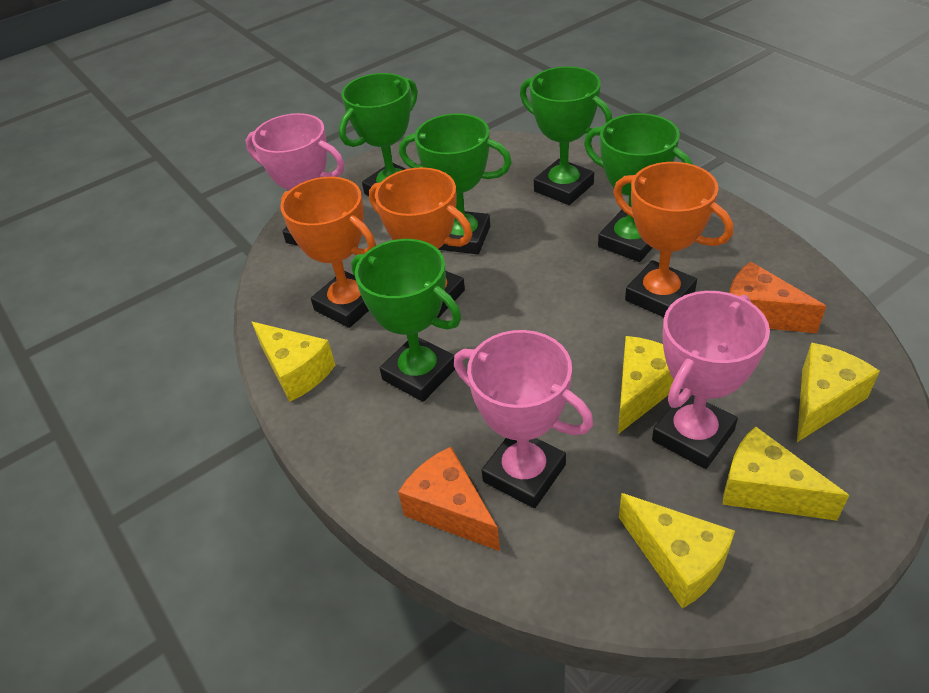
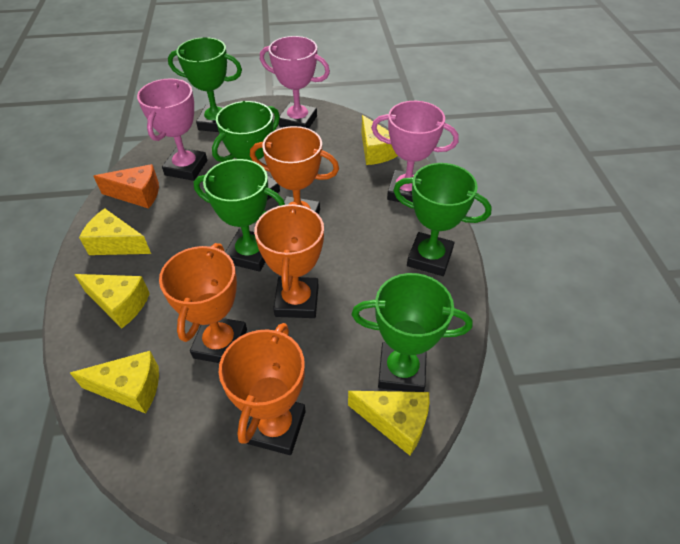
orange cheese: 2 -> 1
orange trophy: 3 -> 4

